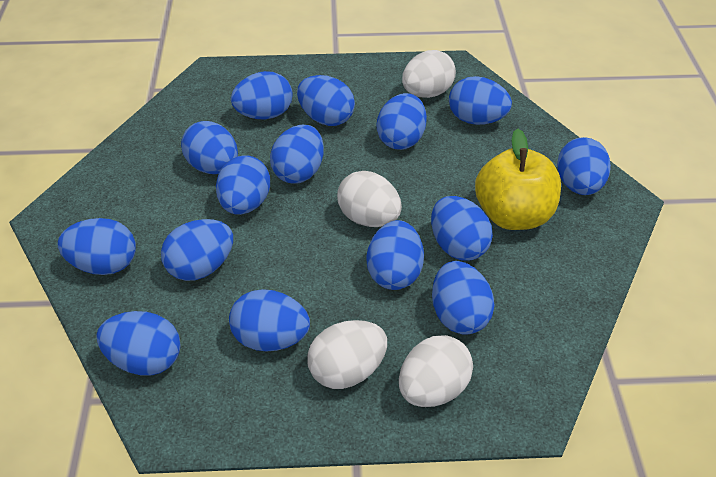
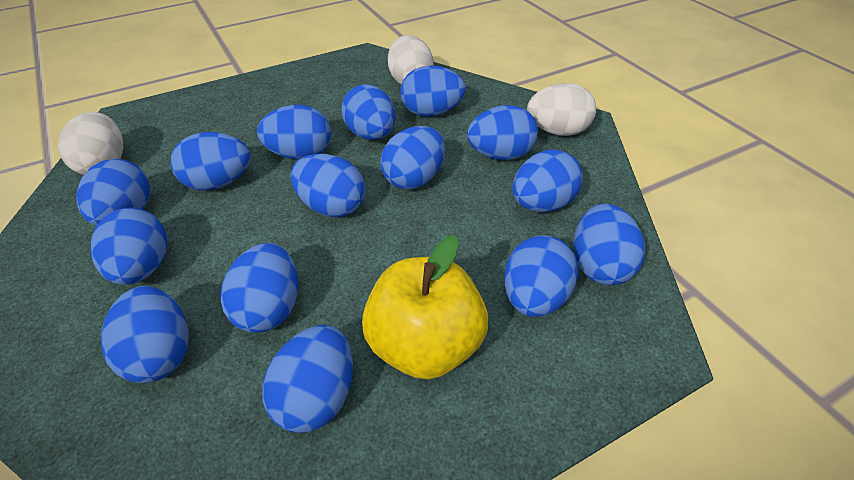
white egg: 4 -> 3

